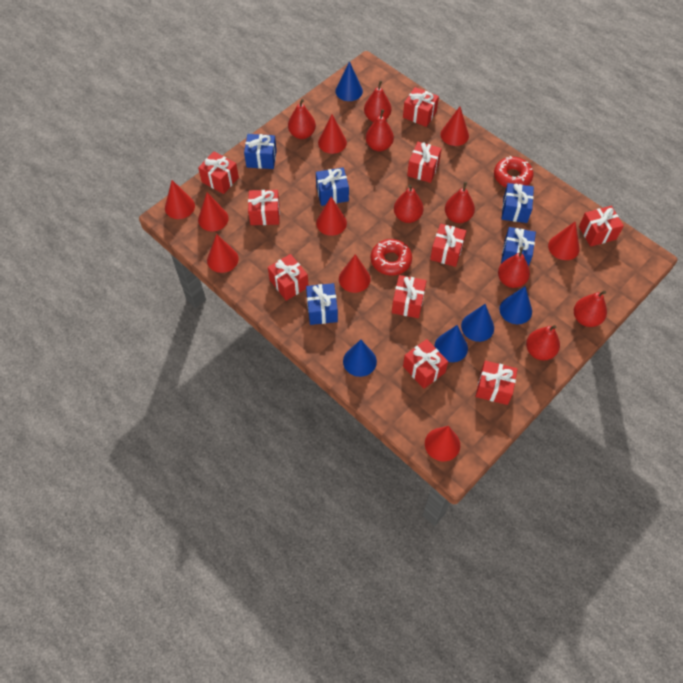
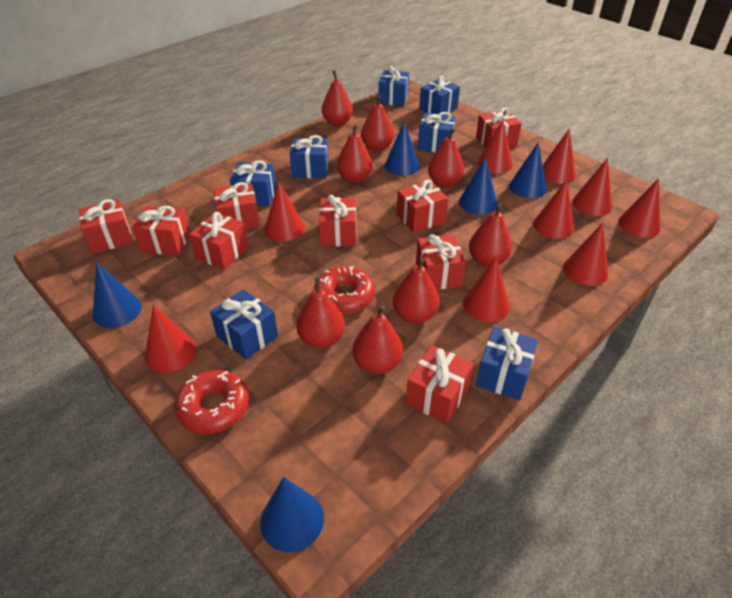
blue gift: 5 -> 7
red gift: 10 -> 9

